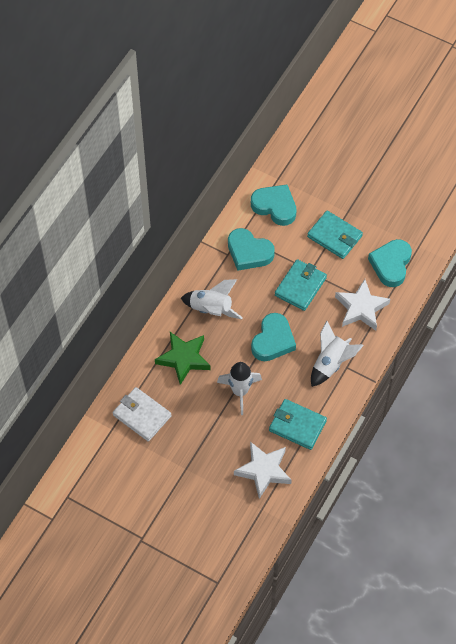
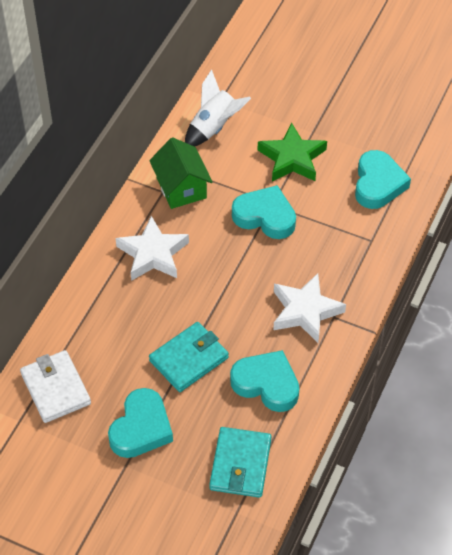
green house: 0 -> 1
turquoise wallet: 3 -> 2
white rocket: 3 -> 1

